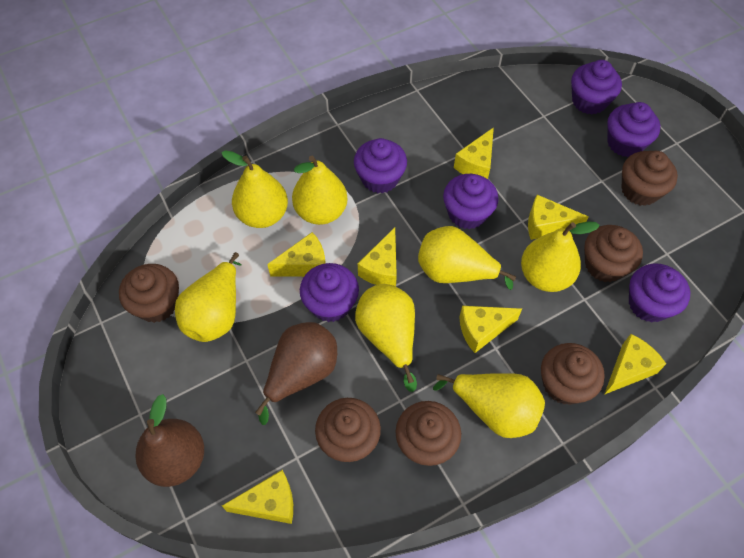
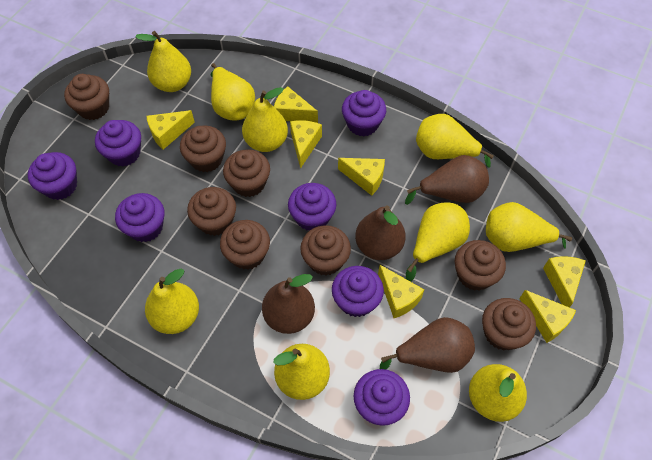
brown cupcake: 6 -> 8
brown pear: 2 -> 4
purple cupcake: 6 -> 7
yellow pear: 7 -> 9

